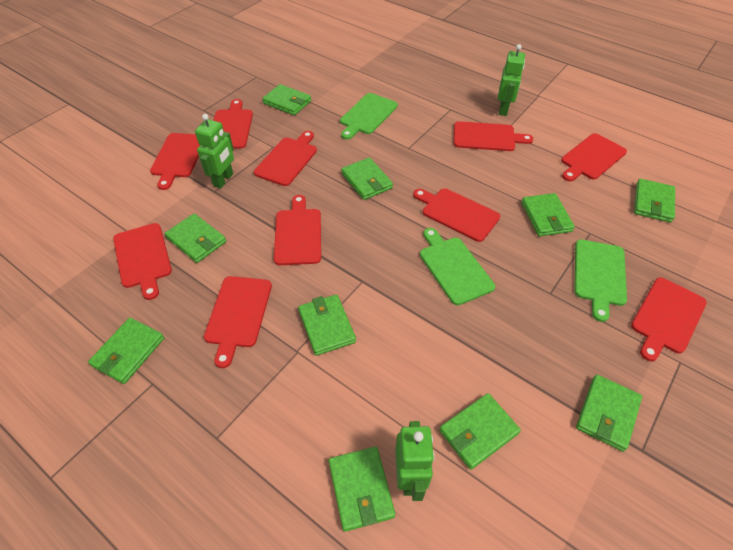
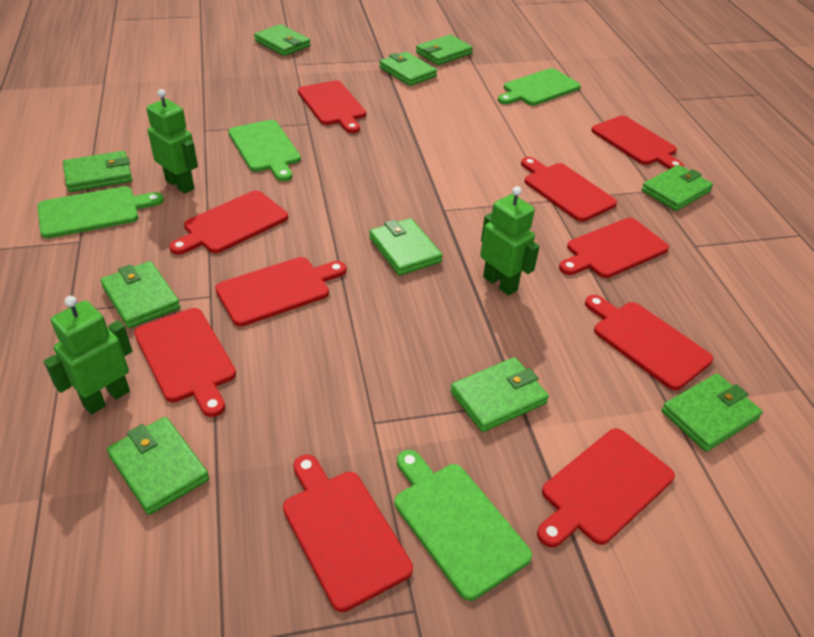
green cutting board: 3 -> 4

